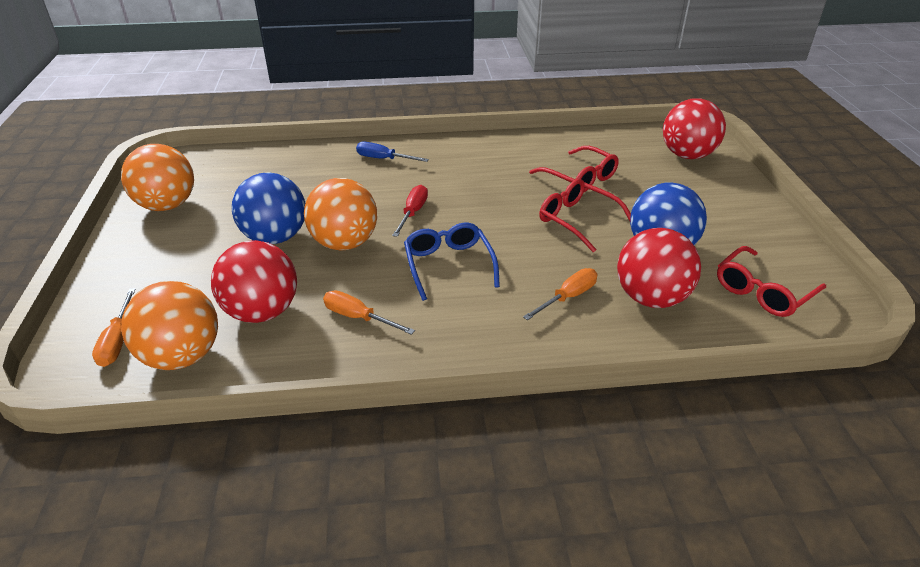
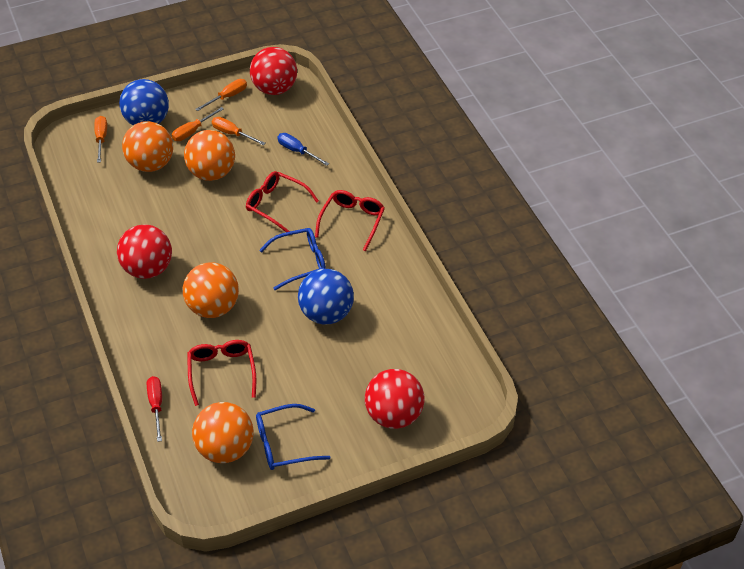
blue glasses: 1 -> 2
orange ball: 3 -> 4
orange screwdriver: 3 -> 4

